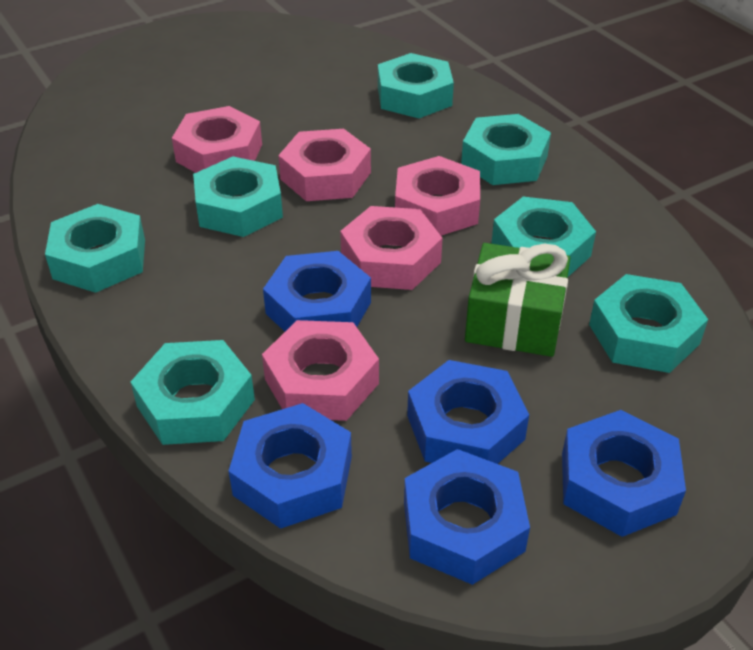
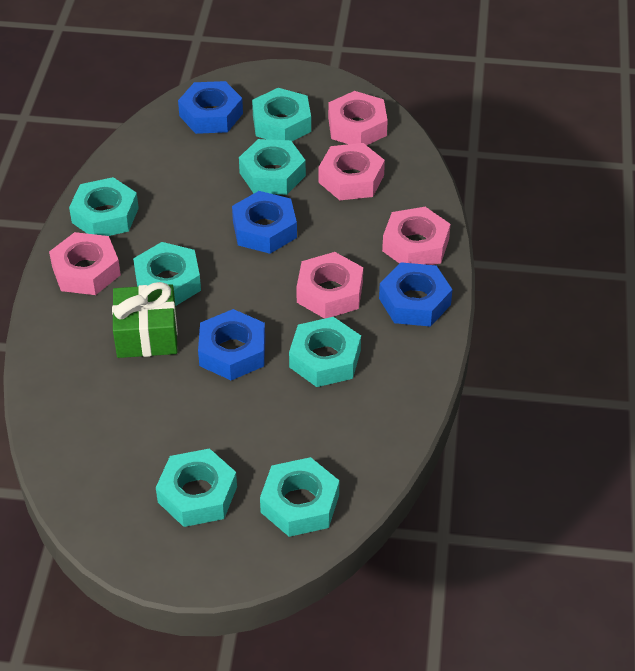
blue nut: 5 -> 4

